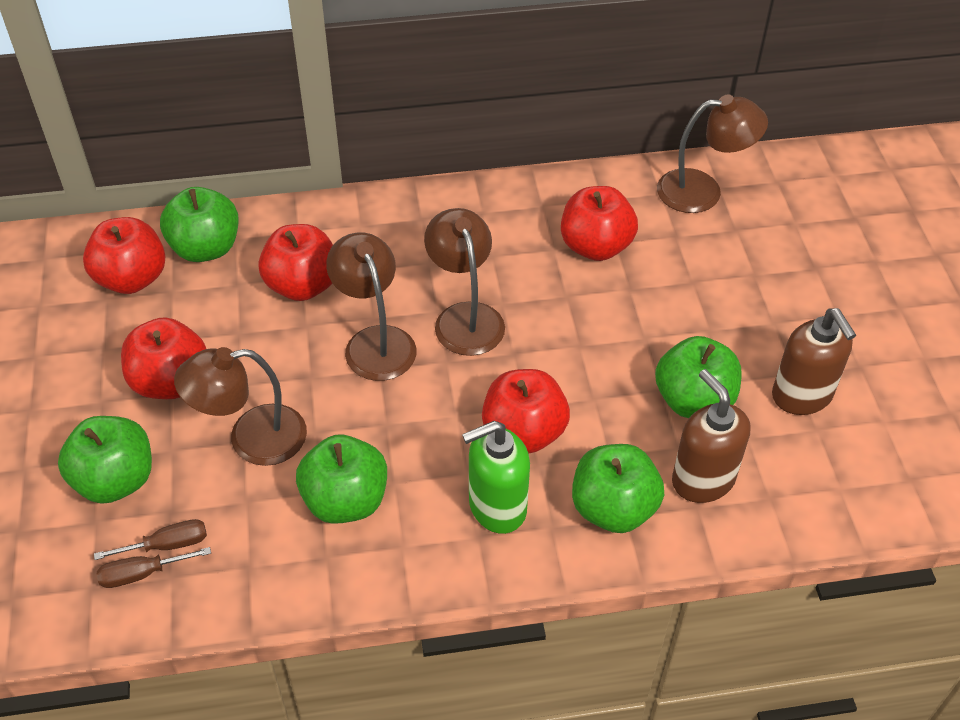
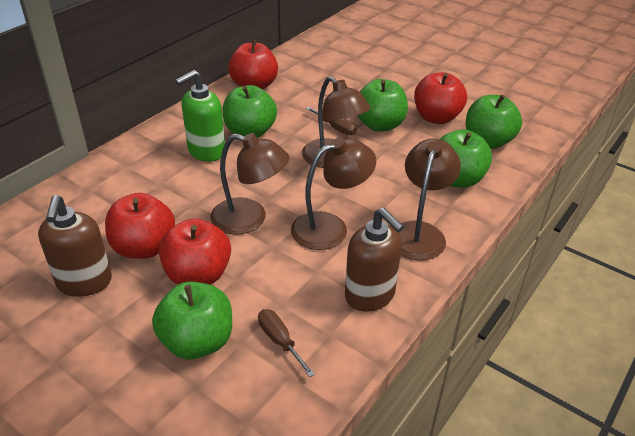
red apple: 5 -> 4

